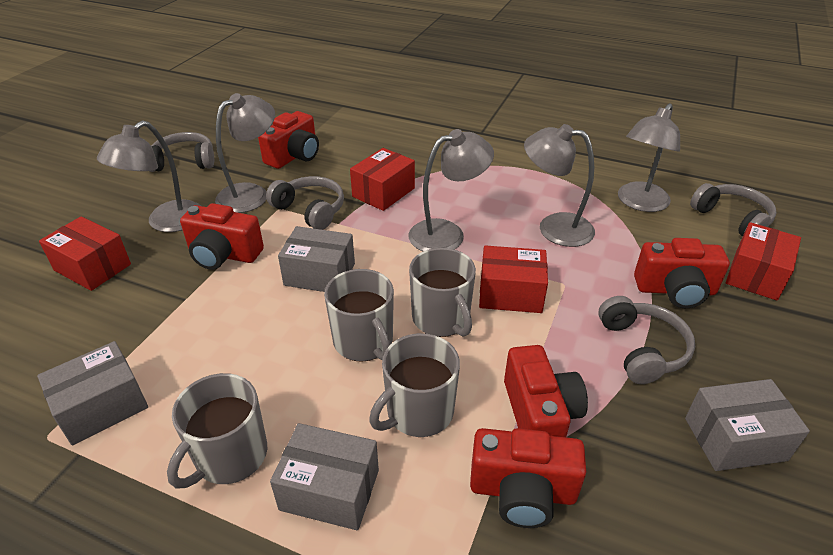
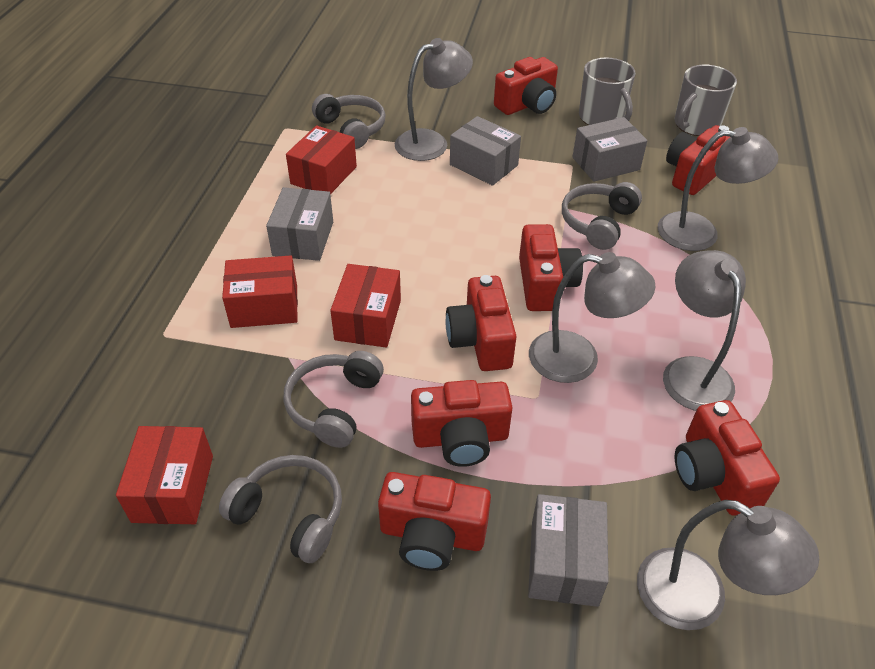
grey mug: 4 -> 2
red camera: 5 -> 7

